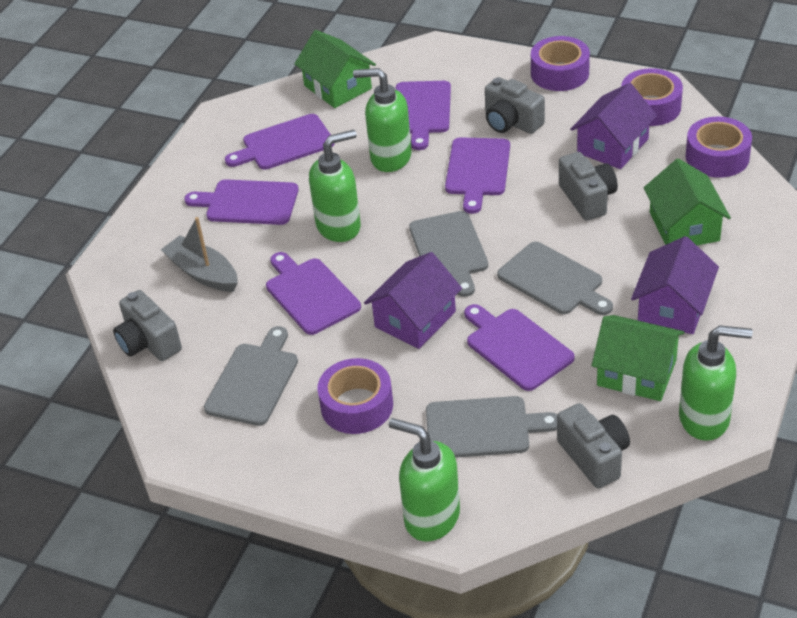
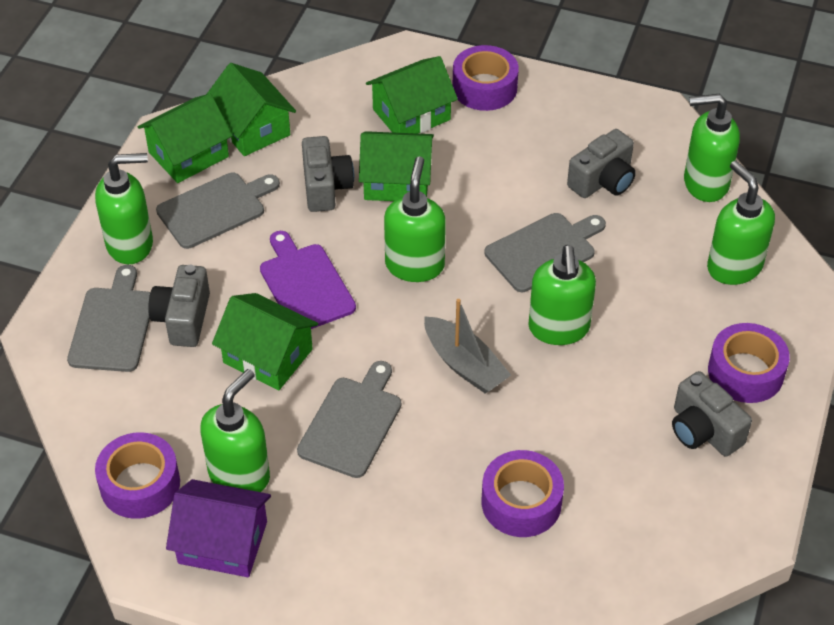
green house: 3 -> 5
green soap dispenser: 4 -> 6
purple cutting board: 6 -> 1
purple house: 3 -> 1

